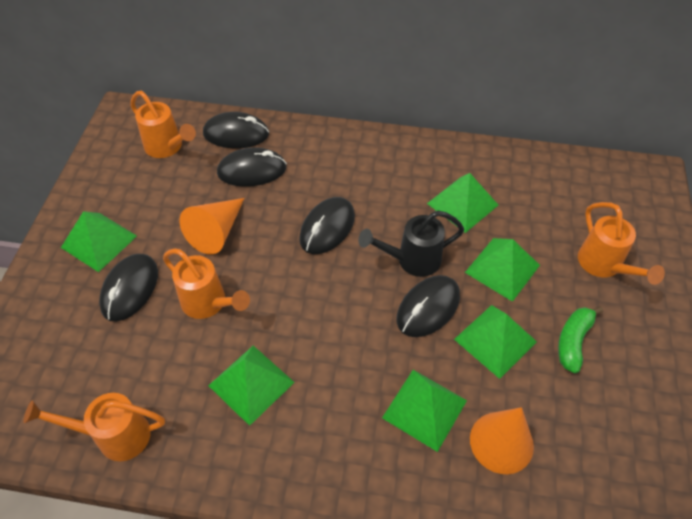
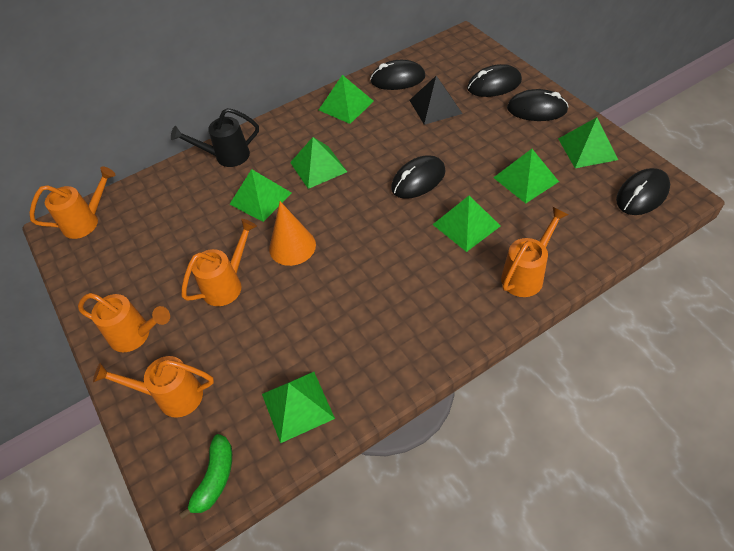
black pyramid: 0 -> 1
green pyramid: 6 -> 7
orange cone: 2 -> 1
orange watering can: 4 -> 5

